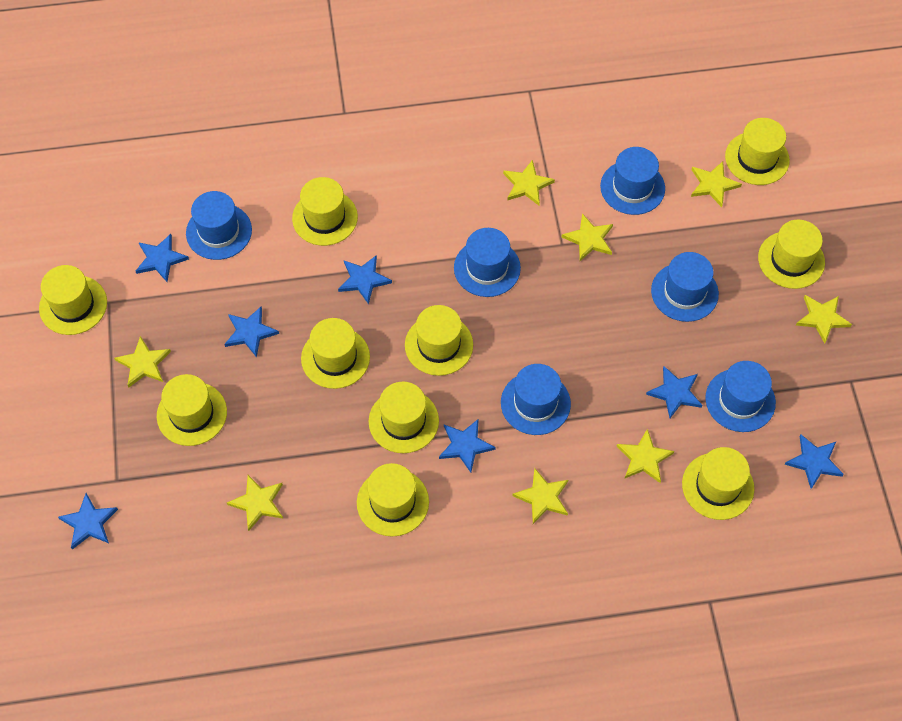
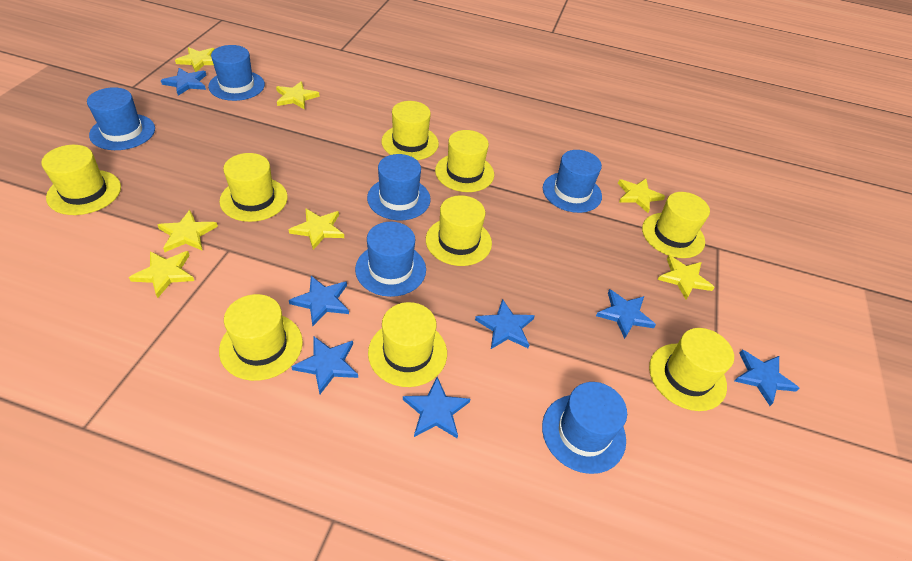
yellow hat: 10 -> 9
yellow star: 8 -> 7

